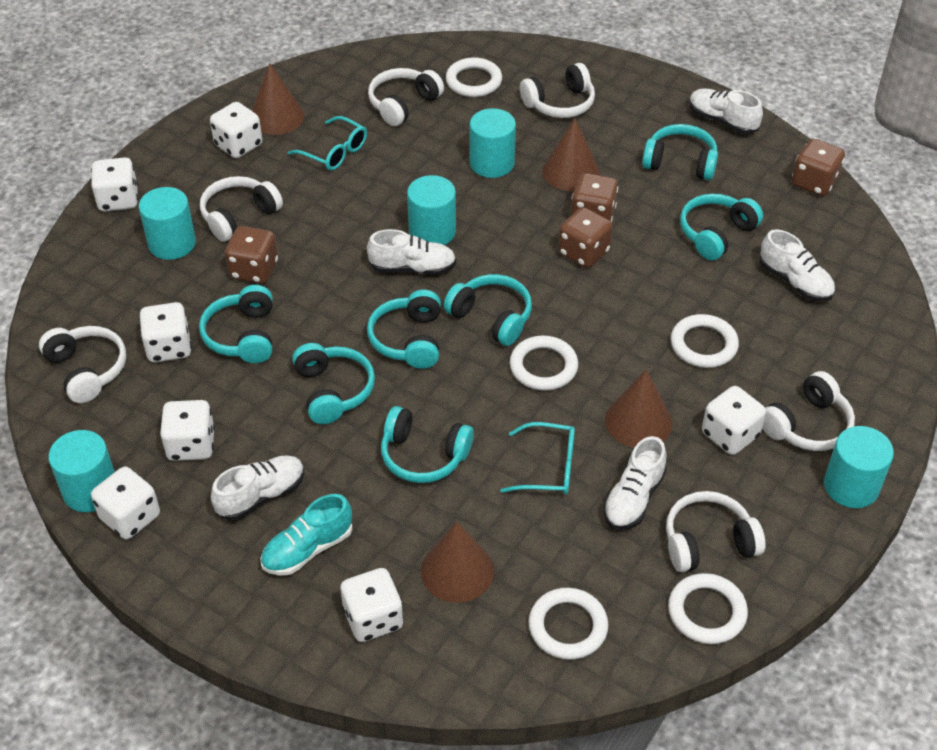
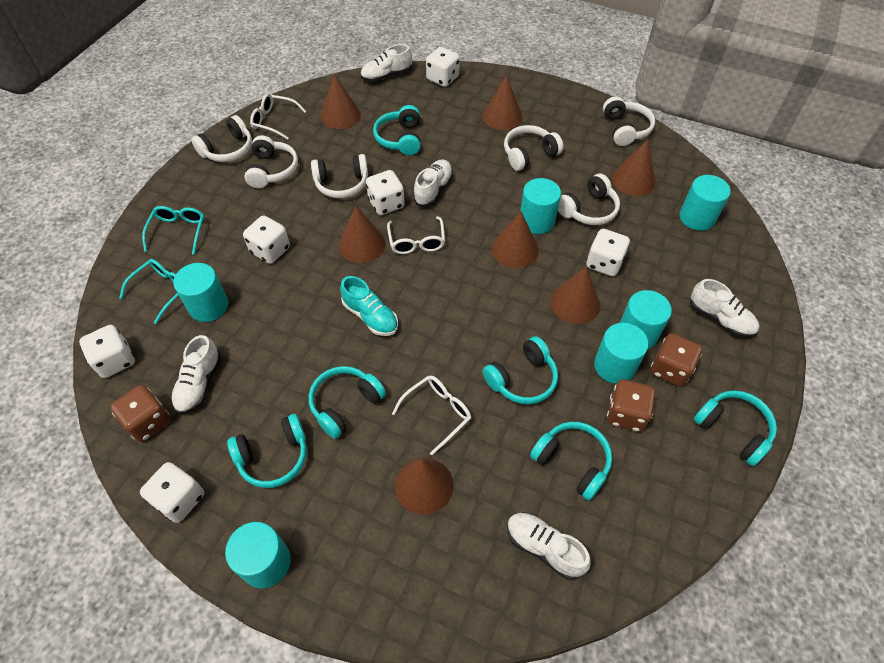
brown cone: 4 -> 7
brown dice: 4 -> 3
turquoise cylinder: 5 -> 6
turquoise headphones: 7 -> 6
white dice: 7 -> 6
white glasses: 0 -> 3
white ring: 5 -> 0

